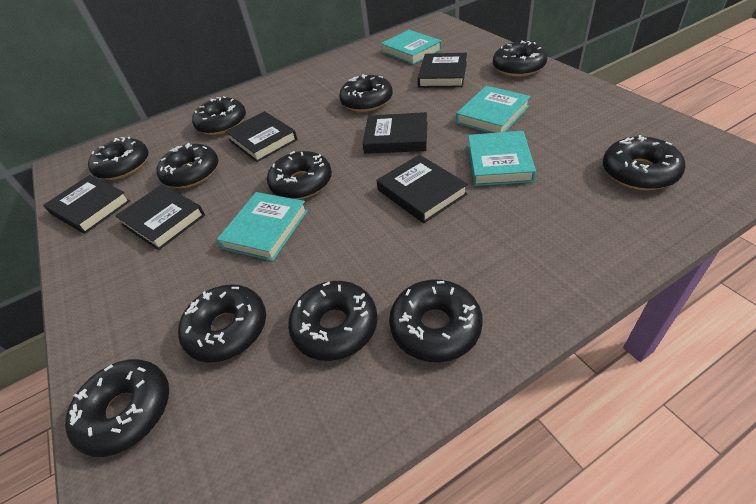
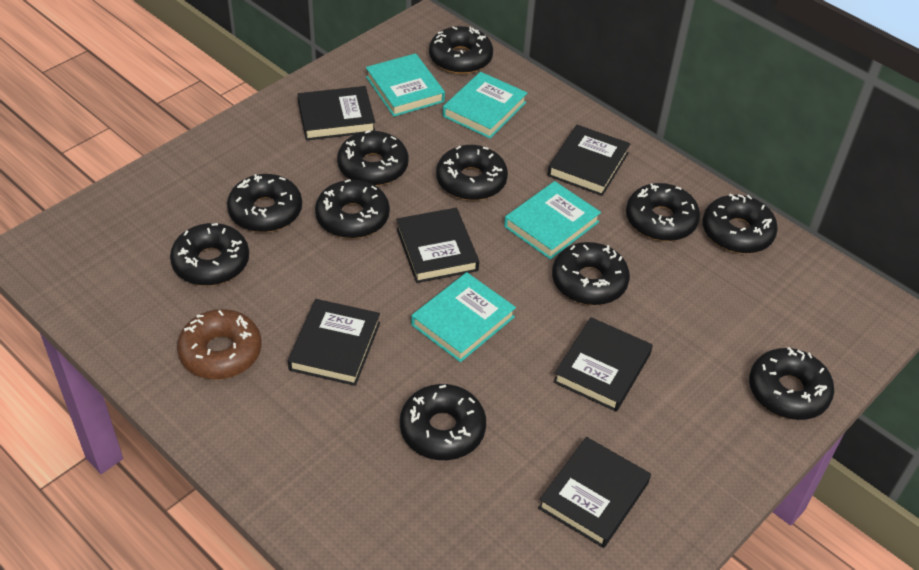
brown donut: 0 -> 1

